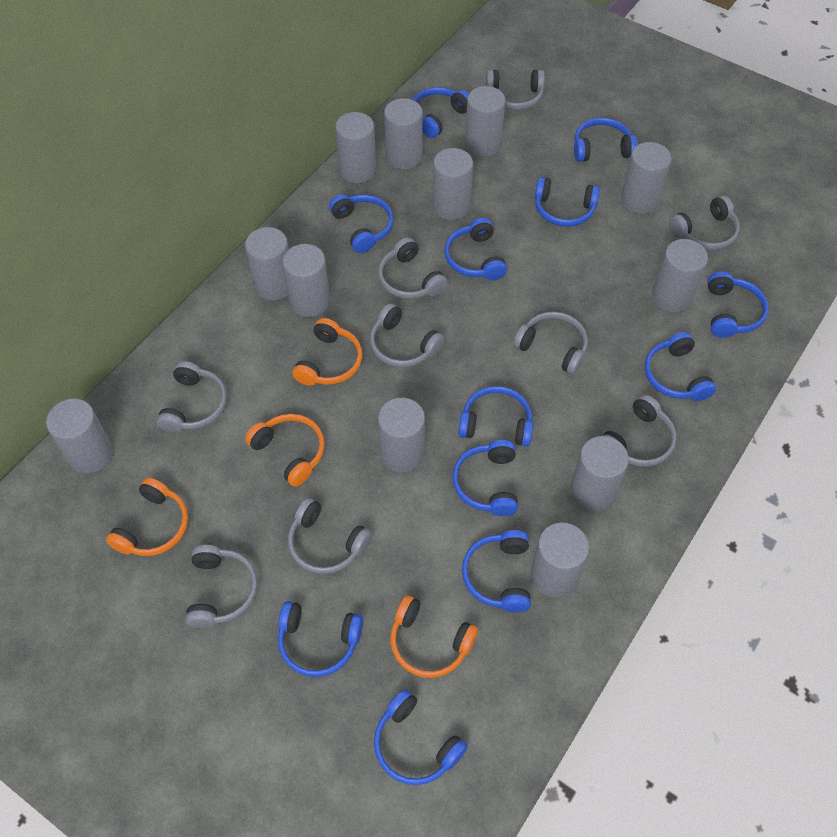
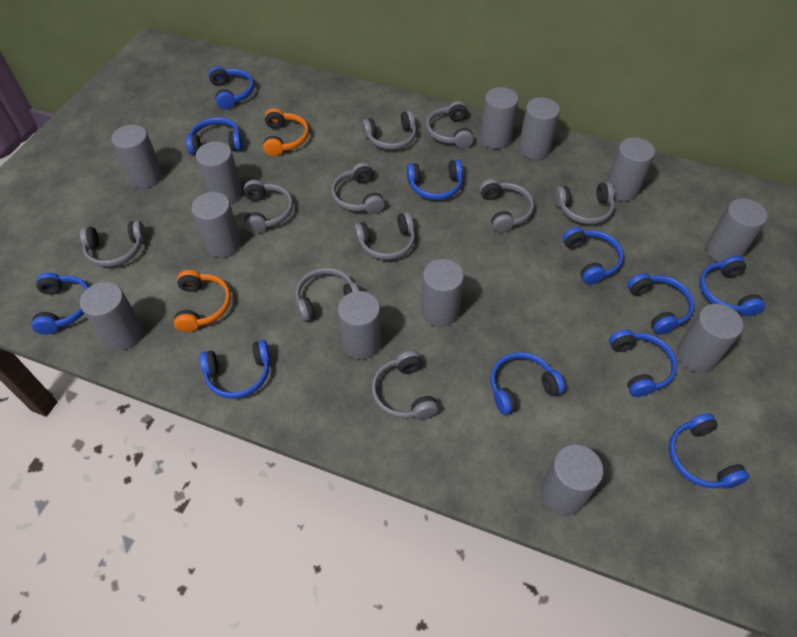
blue headphones: 12 -> 11
grey headphones: 9 -> 10
orange headphones: 4 -> 2

